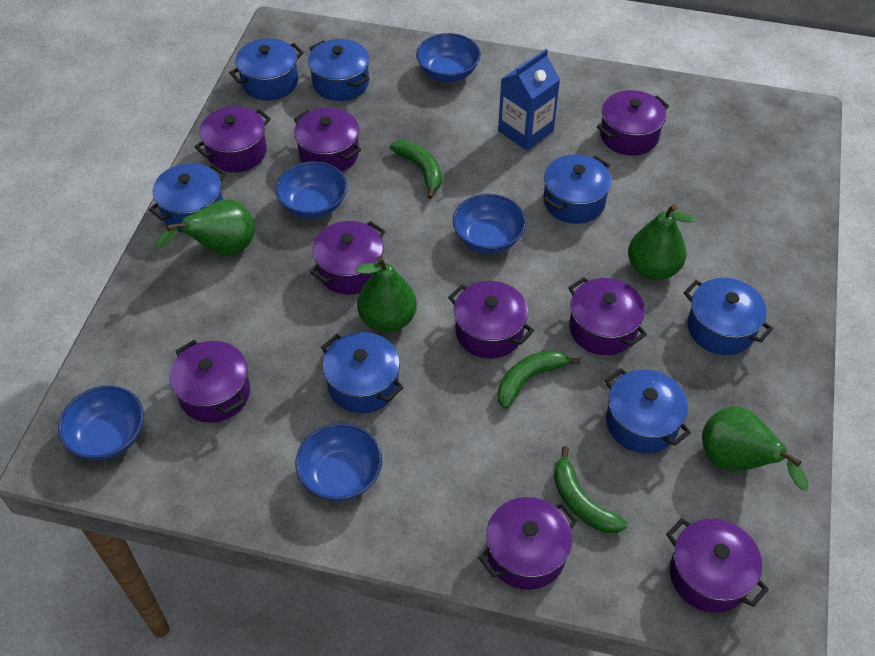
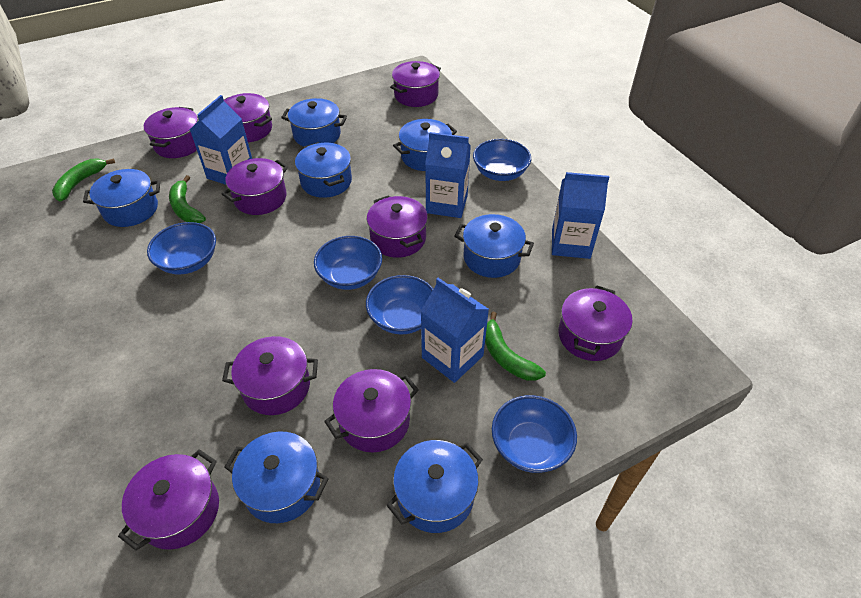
blue carton: 1 -> 4
green pear: 4 -> 0

